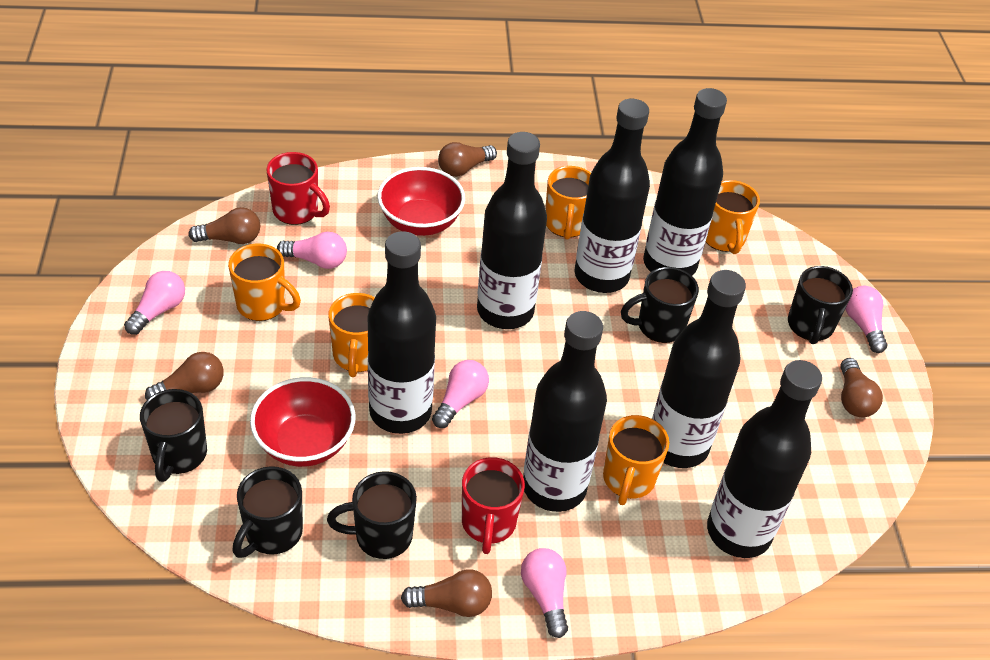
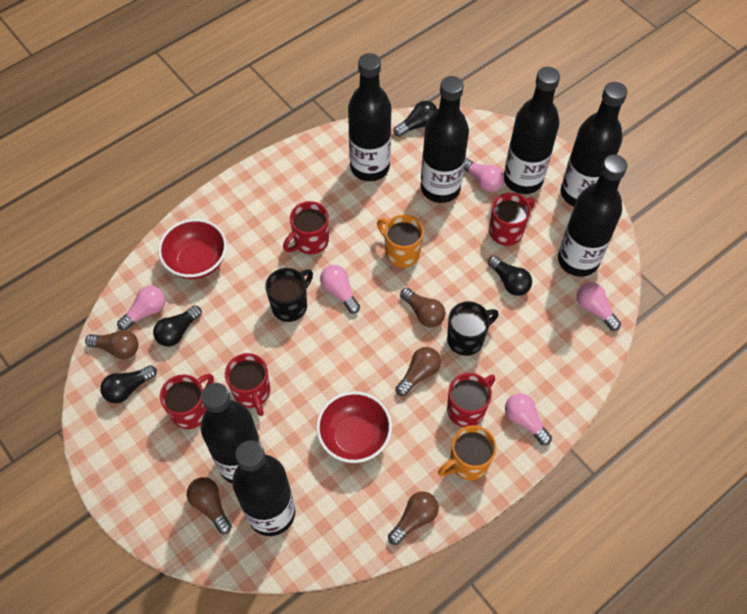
black light bulb: 0 -> 4
black mug: 5 -> 2
orange mug: 5 -> 2
red mug: 2 -> 5

